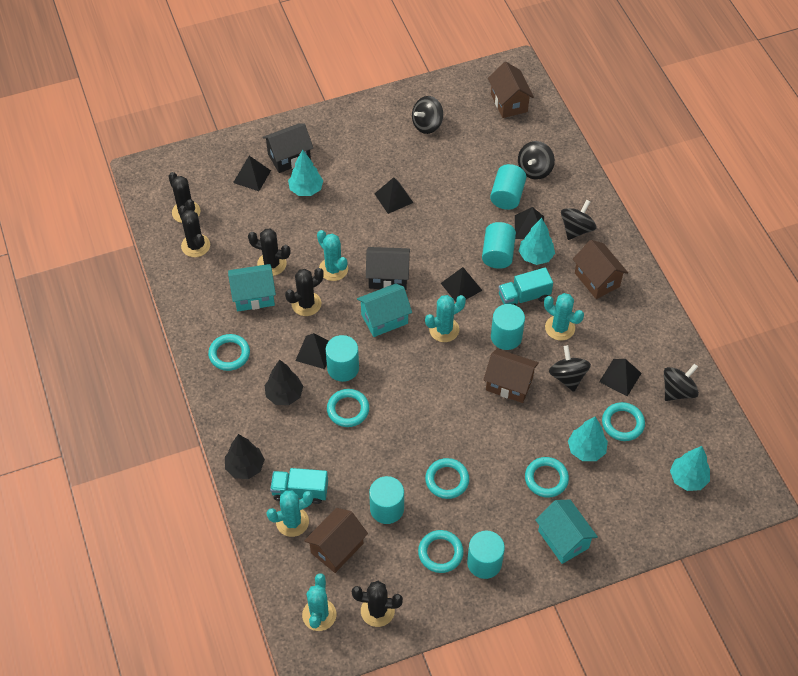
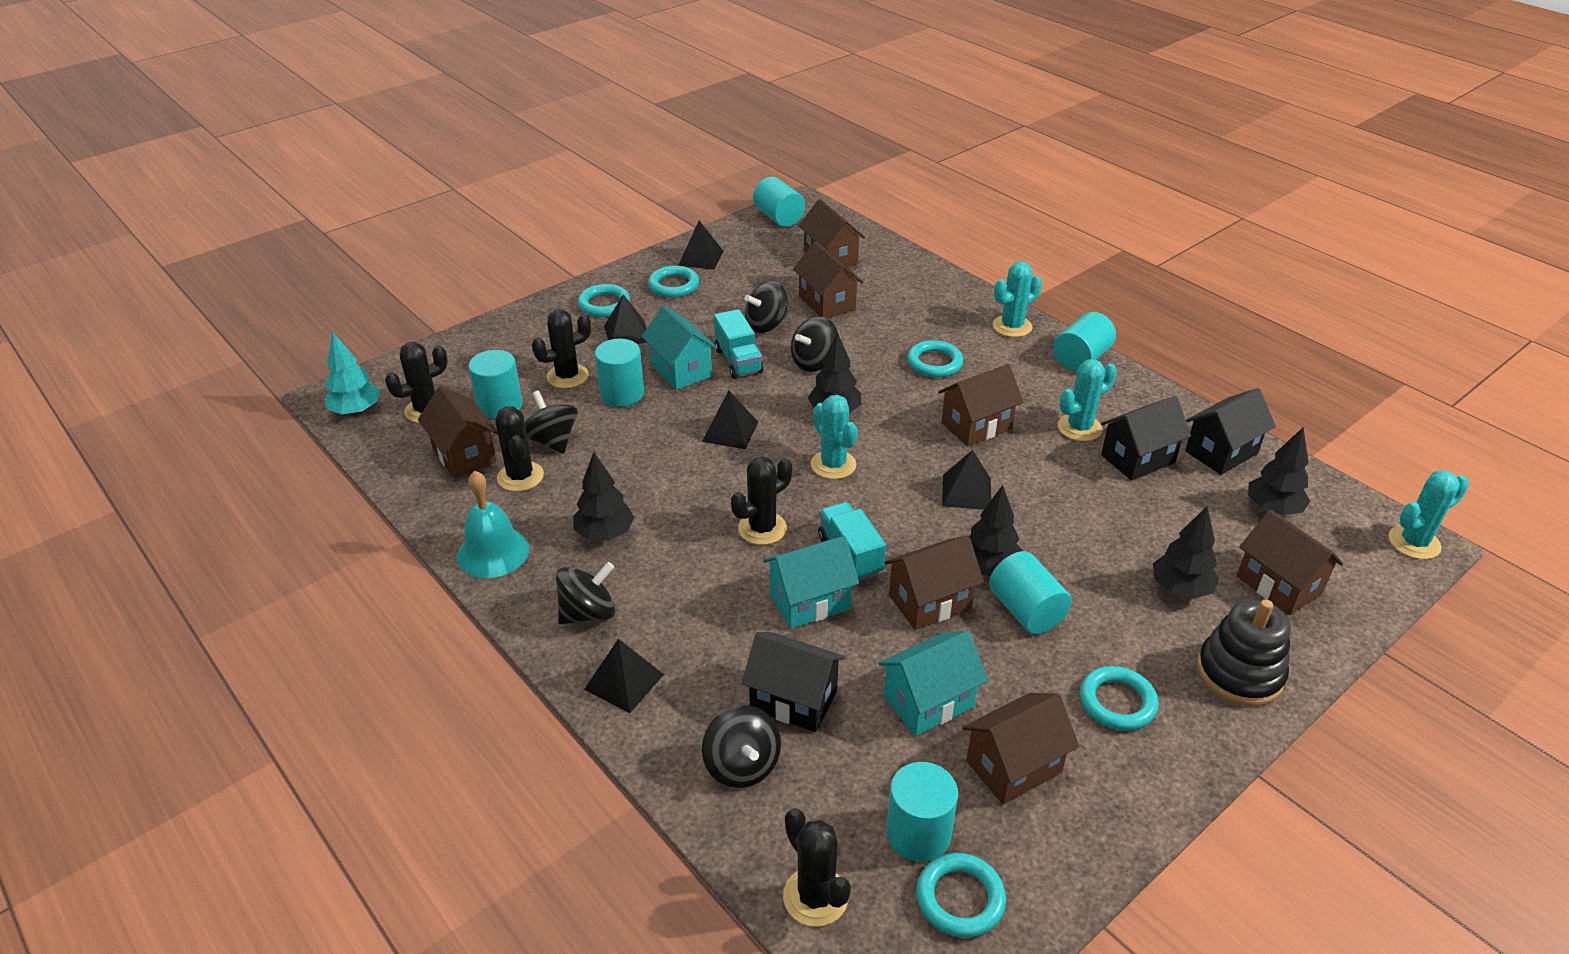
black house: 2 -> 3
black pyramid: 6 -> 5
black stacking toy: 0 -> 1
black tree: 2 -> 5
brown house: 4 -> 7
turquoise bell: 0 -> 1
turquoise cactus: 5 -> 4
turquoise ring: 6 -> 5
turquoise tree: 4 -> 1

